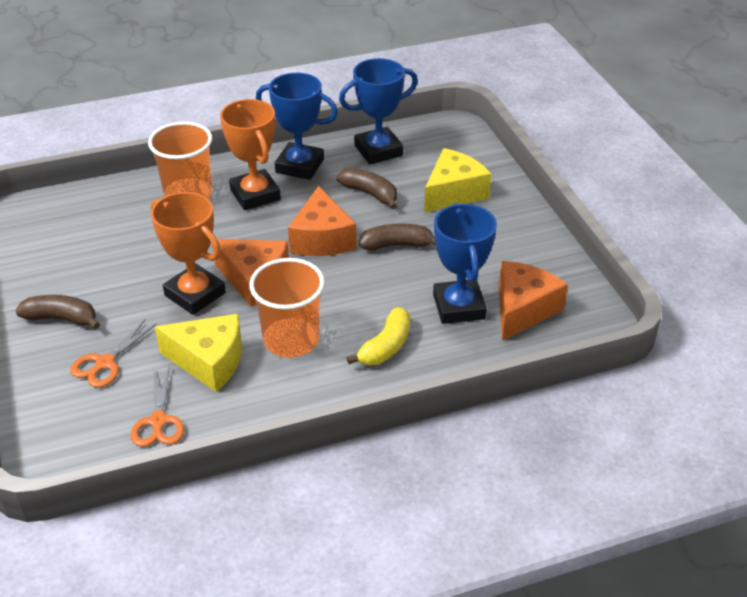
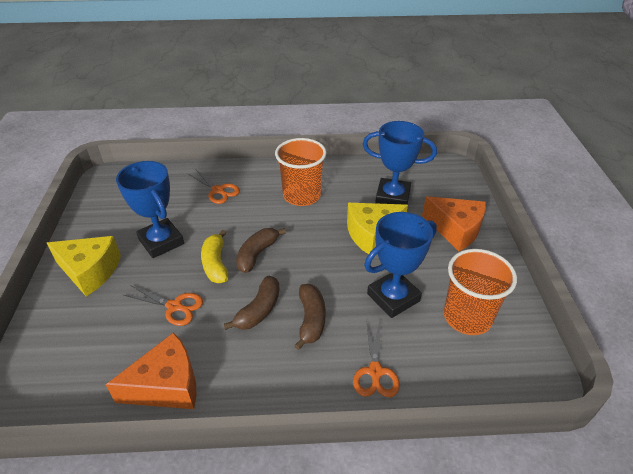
orange cheese: 3 -> 2
orange scissors: 2 -> 3
orange trophy: 2 -> 0

